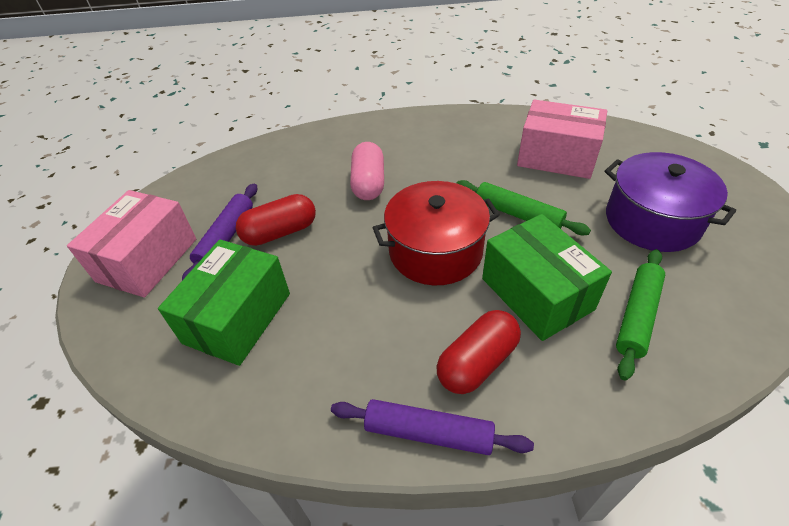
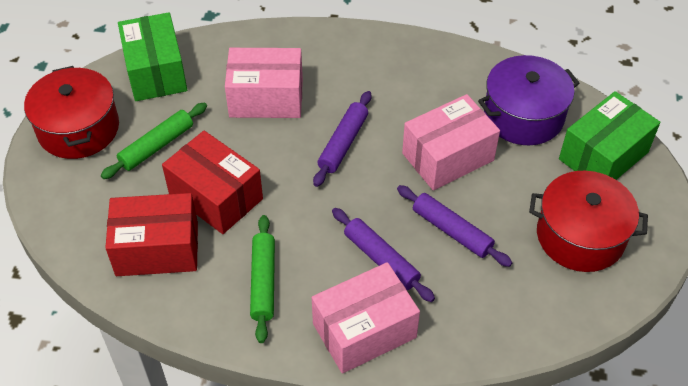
pink box: 2 -> 3
pink capsule: 1 -> 0
purple rolling pin: 2 -> 3
red box: 0 -> 2
red capsule: 2 -> 0
red pot: 1 -> 2

